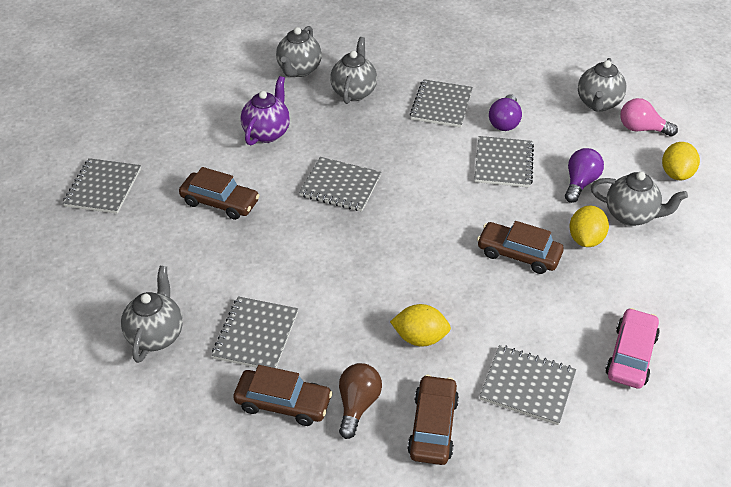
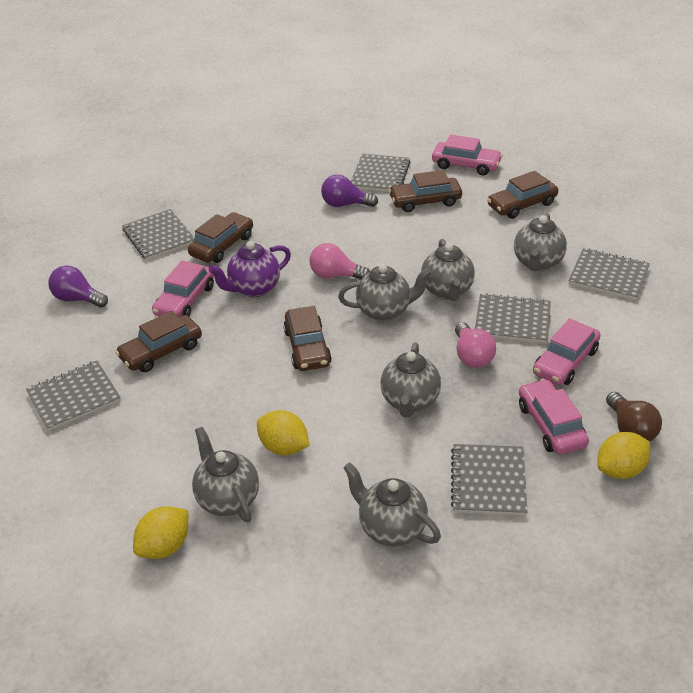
brown car: 4 -> 5
grey teapot: 5 -> 6
pink car: 1 -> 4
pink light bulb: 1 -> 2

